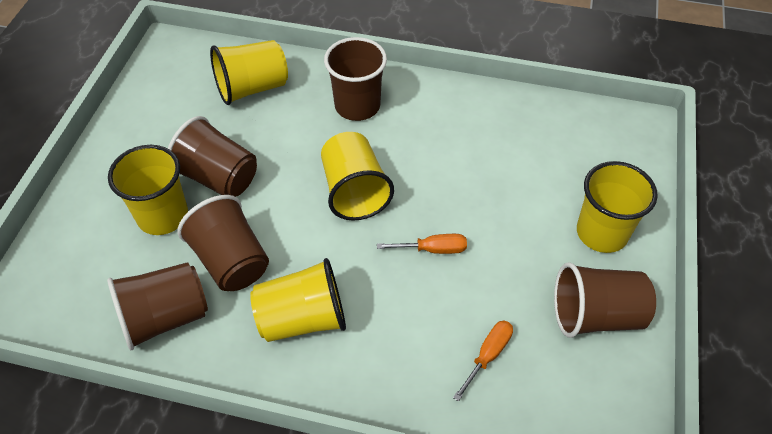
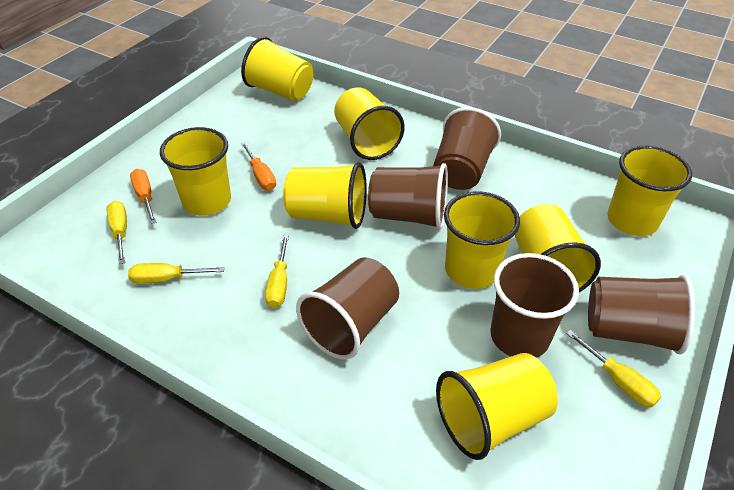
yellow cup: 5 -> 8
yellow screwdriver: 0 -> 4

